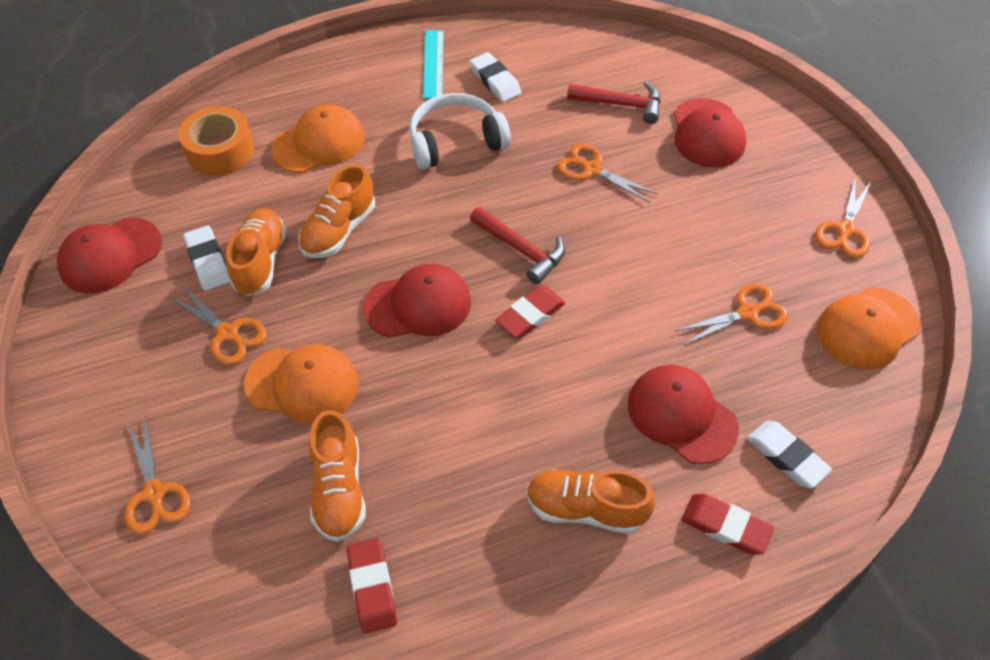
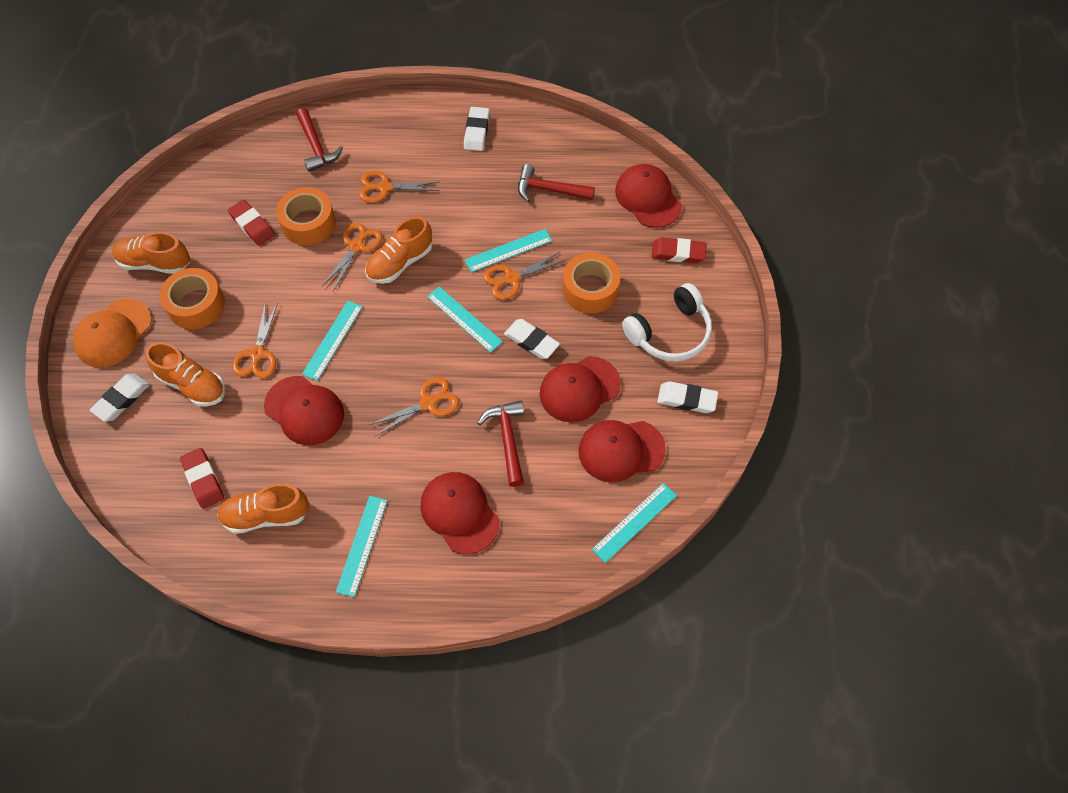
orange cap: 3 -> 1
orange tape: 1 -> 3
red cap: 4 -> 5
red hammer: 2 -> 3
turquoise ruler: 1 -> 5
white eraser: 3 -> 4

